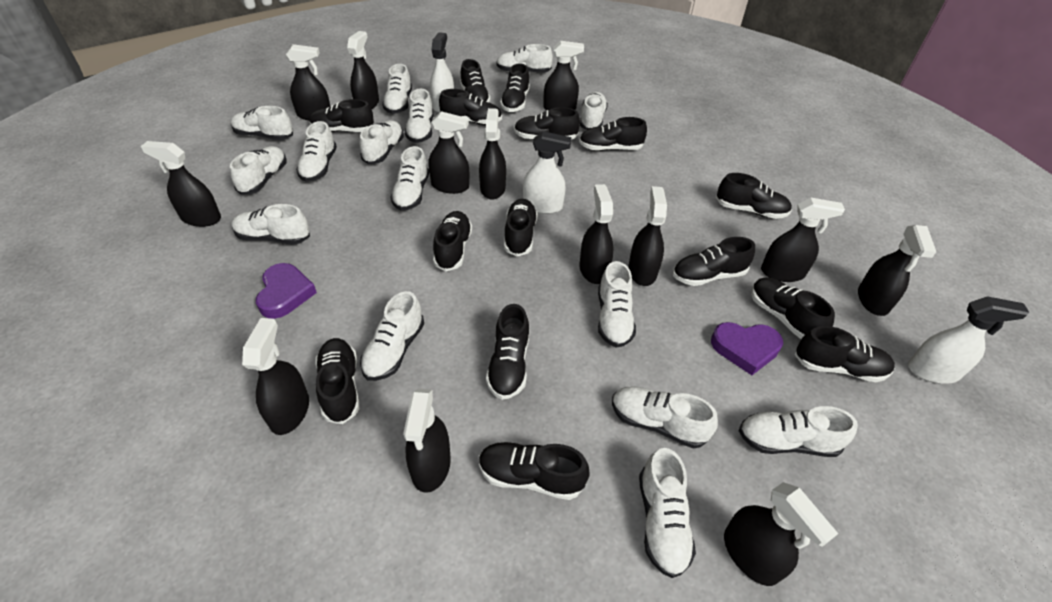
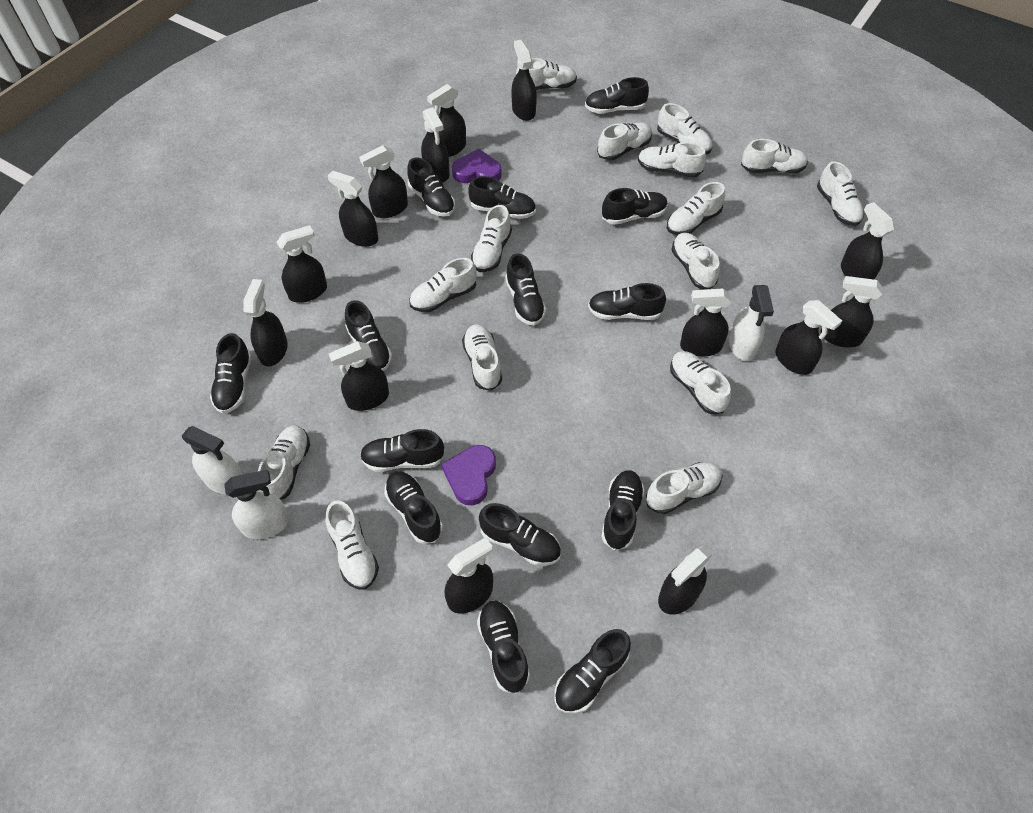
black shoe: 15 -> 14
black spray bottle: 13 -> 14

